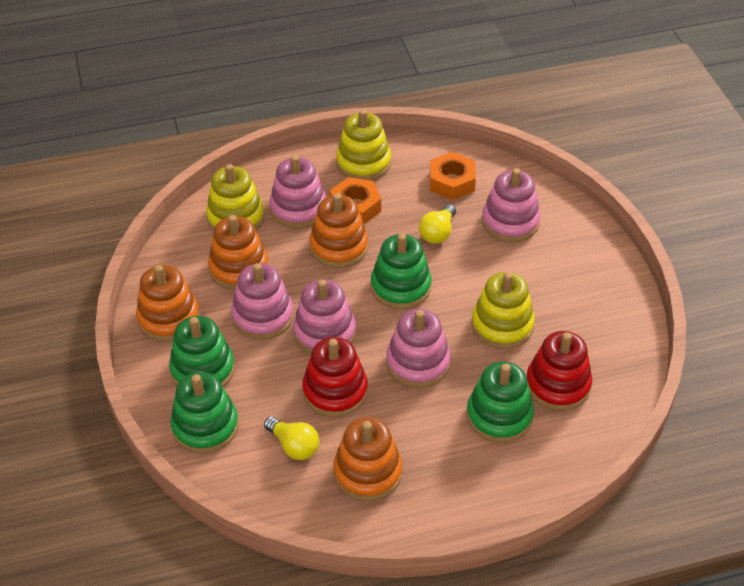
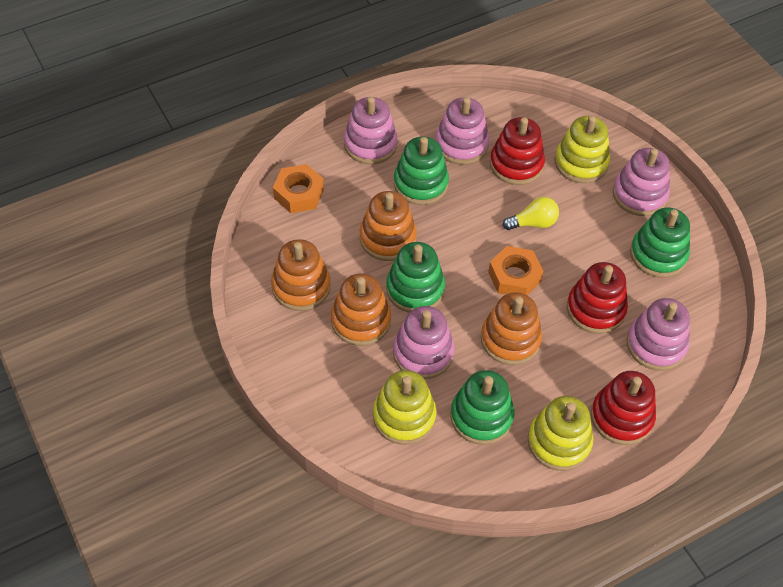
red stacking toy: 2 -> 3
yellow light bulb: 2 -> 1

